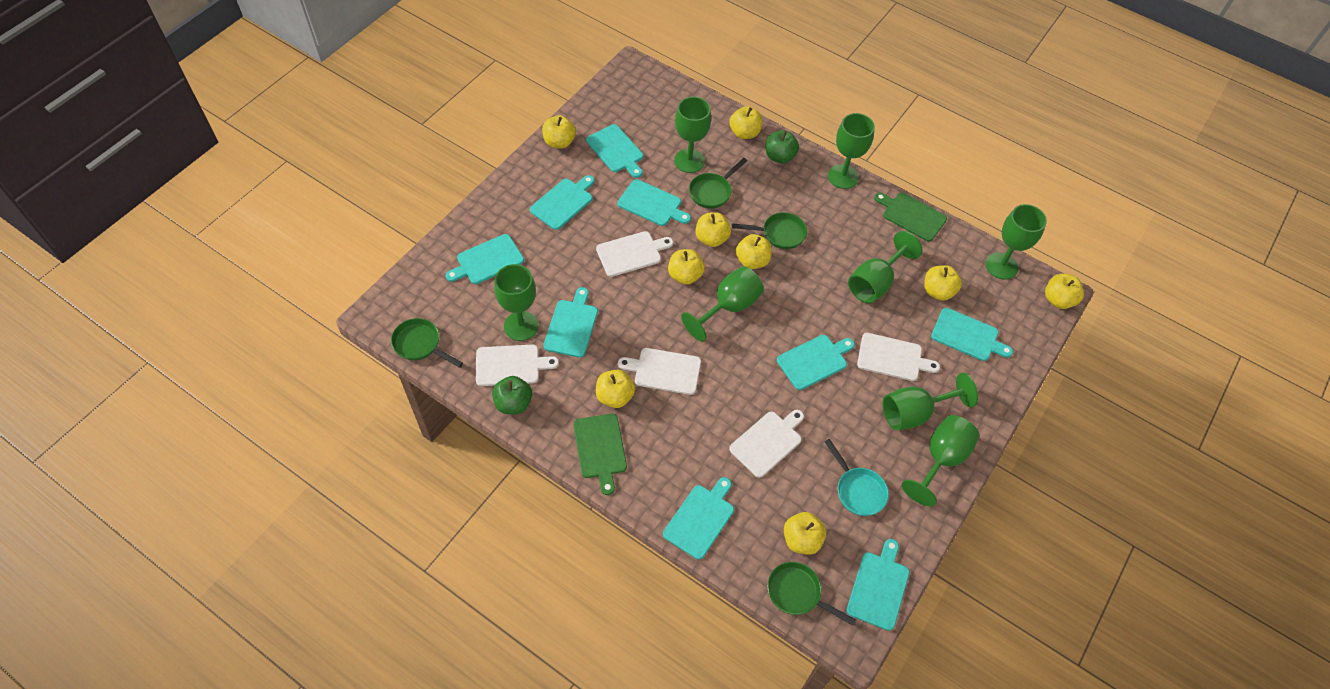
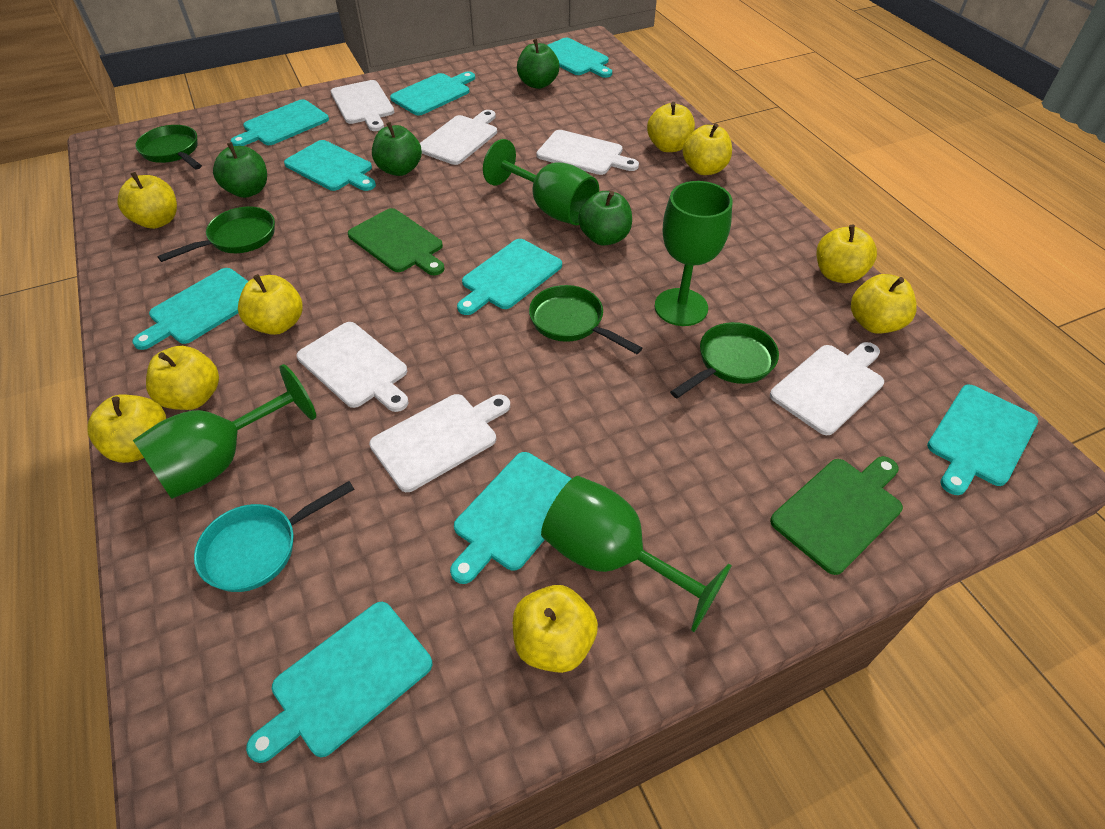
green apple: 2 -> 4
green goblet: 8 -> 4
white cutting board: 5 -> 6

